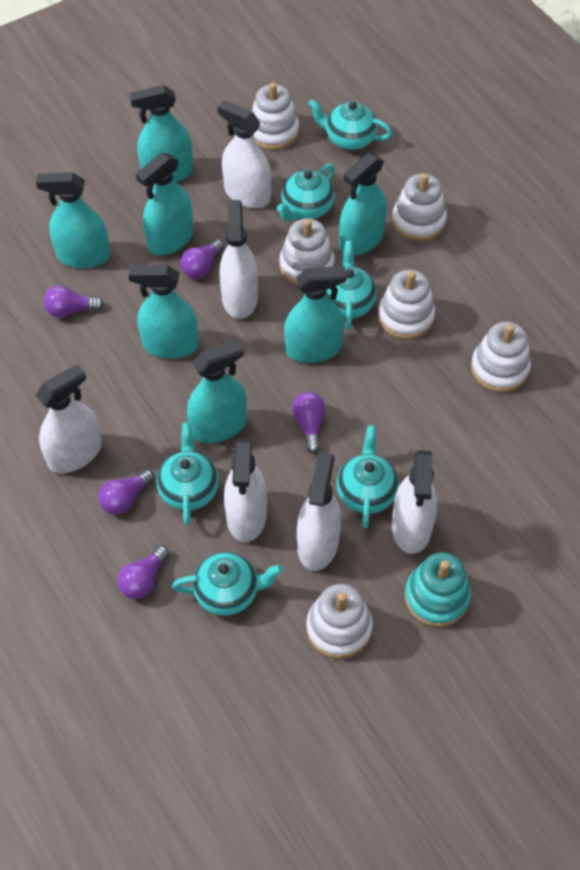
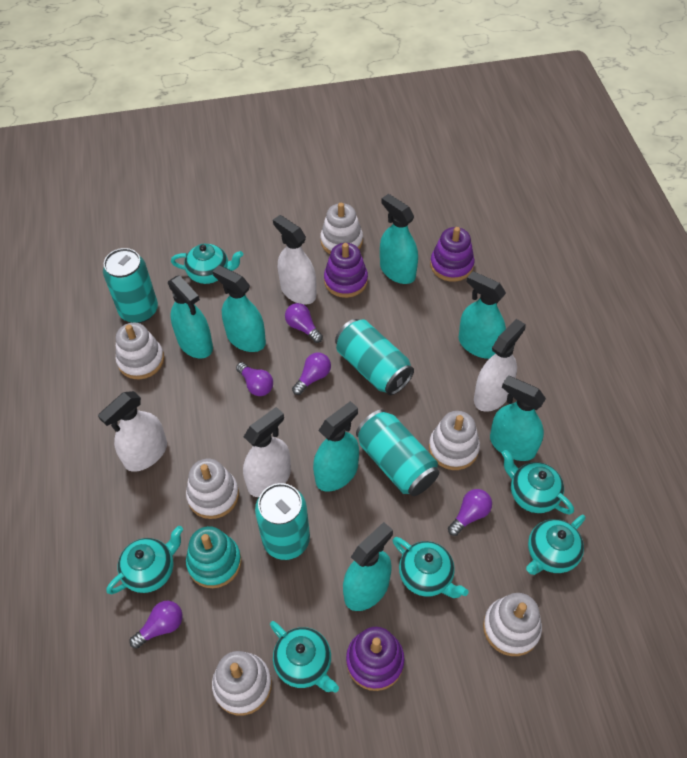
purple stacking toy: 0 -> 3
turquoise can: 0 -> 4
white spray bottle: 6 -> 4

